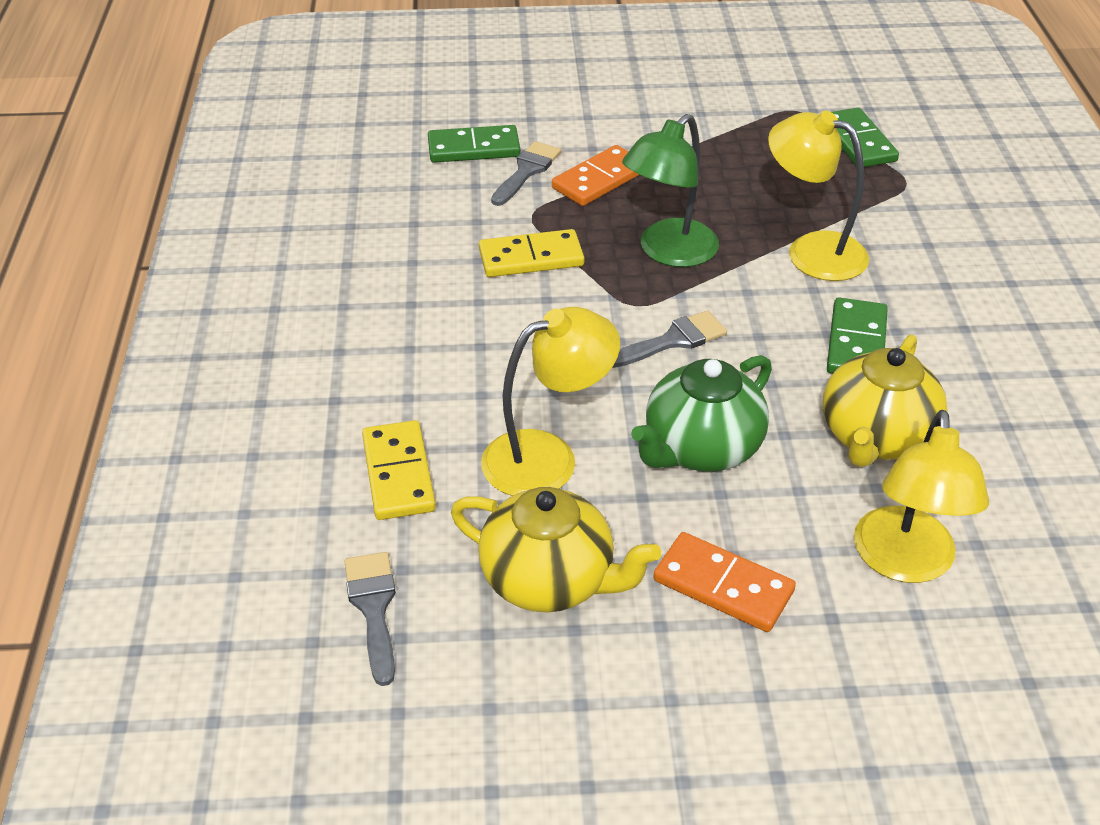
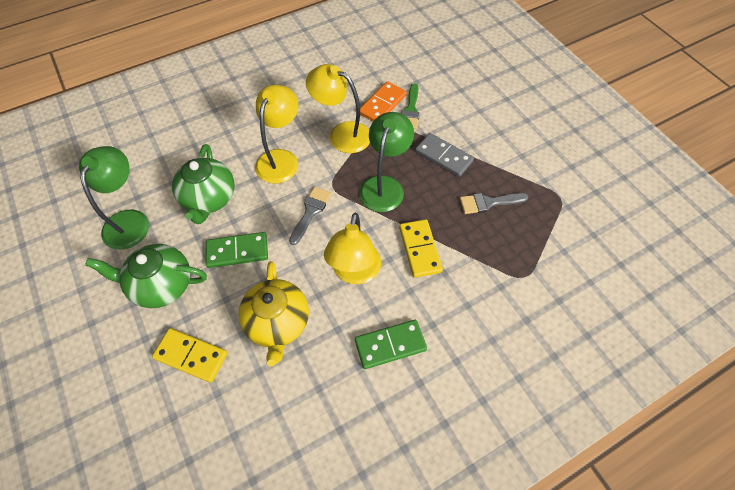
green brush: 0 -> 1
green domino: 3 -> 2
green lamp: 1 -> 2
green teapot: 1 -> 2
grey brush: 3 -> 2
grey domino: 0 -> 1
orange domino: 2 -> 1
yellow teapot: 2 -> 1

